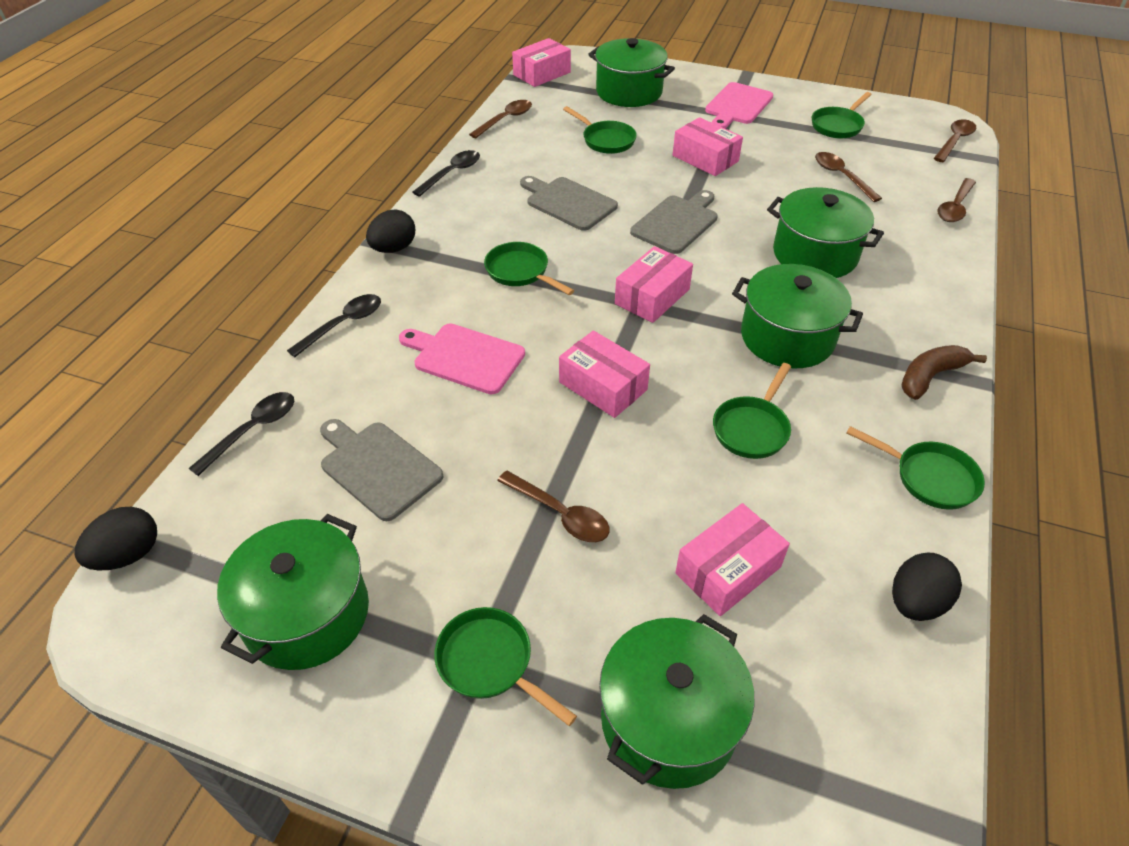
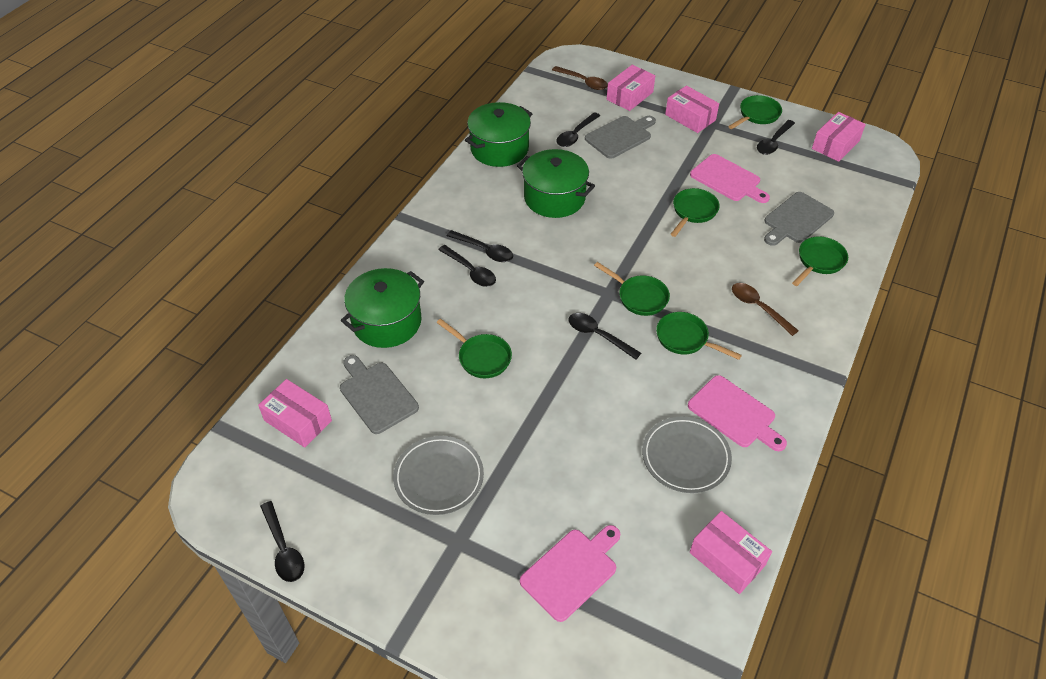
black egg: 3 -> 0
black spoon: 3 -> 6
brown banana: 1 -> 0
brown spoon: 5 -> 2
green pot: 5 -> 3
grey plate: 0 -> 2
pink cutting board: 2 -> 3

